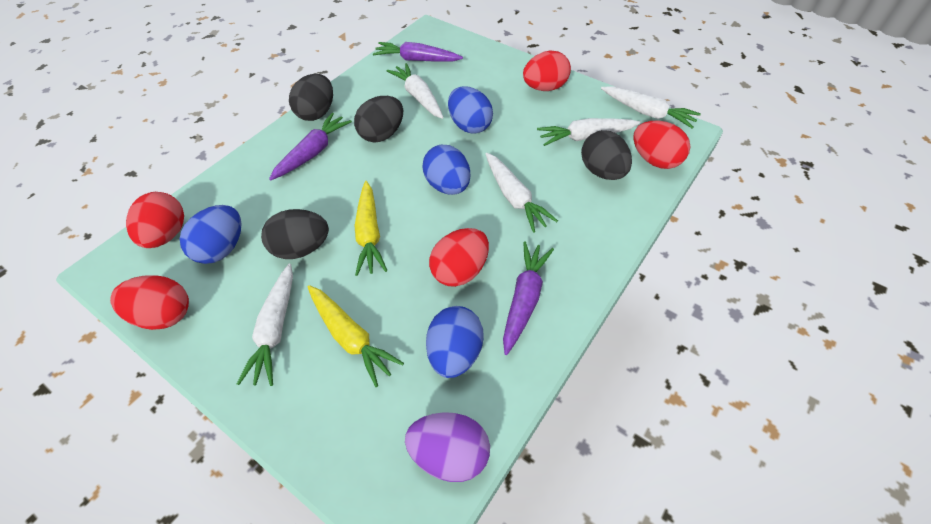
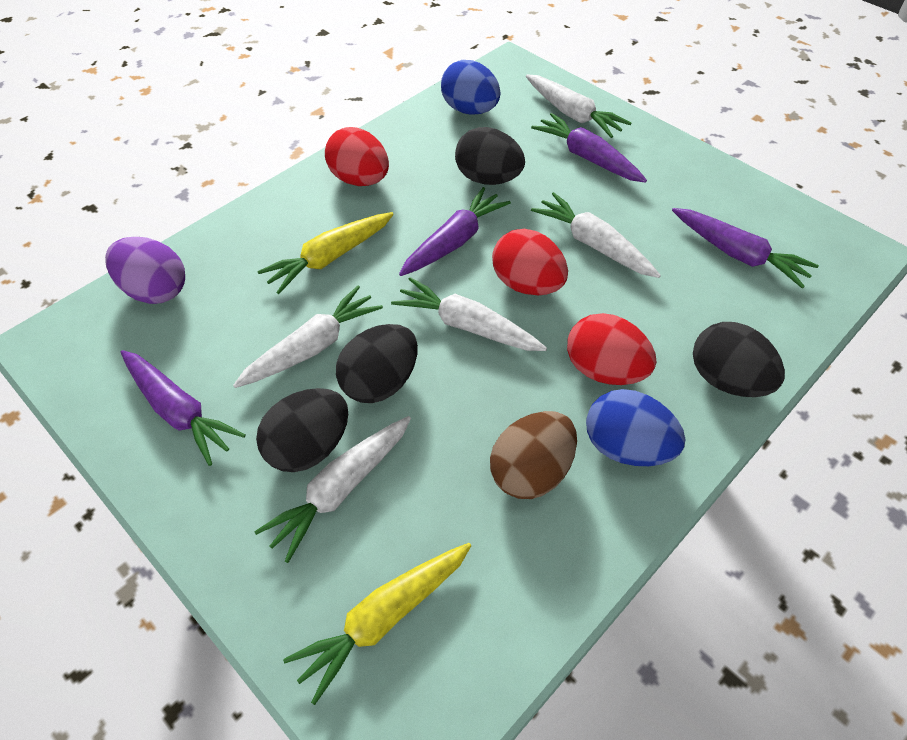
blue egg: 4 -> 2
brown egg: 0 -> 1
purple carrot: 3 -> 4
red egg: 5 -> 3

